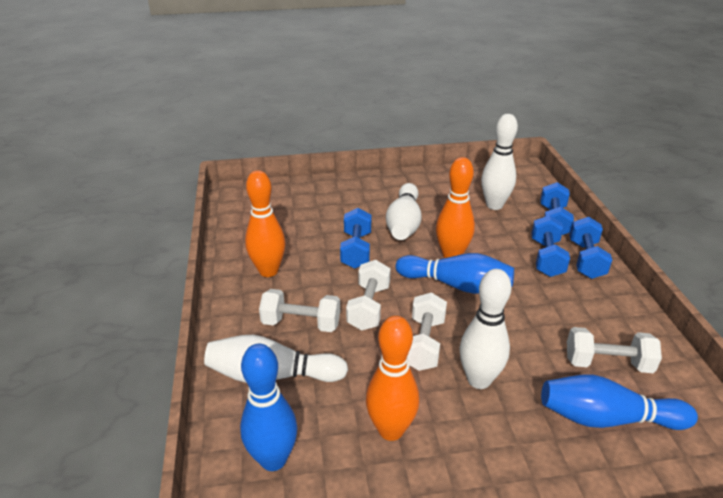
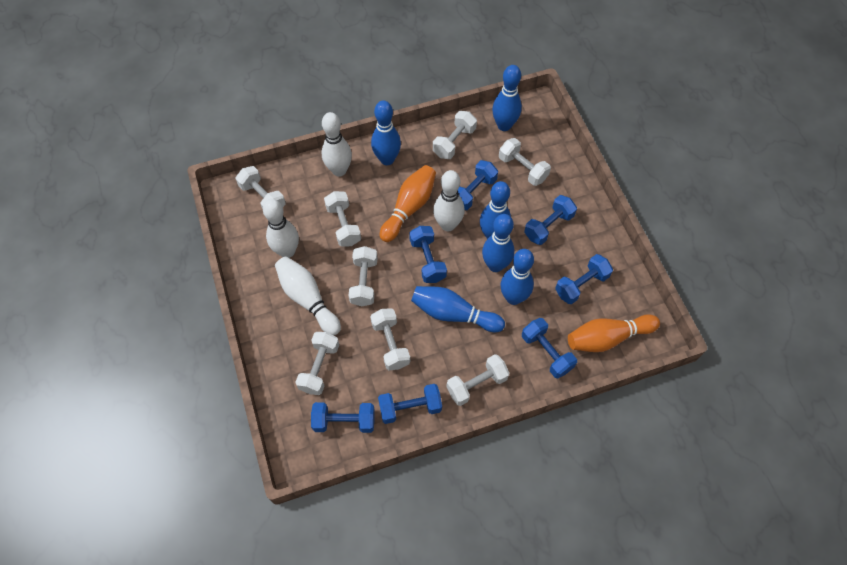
blue bowling pin: 3 -> 6
blue dumbbell: 4 -> 7
orange bowling pin: 3 -> 2
white dumbbell: 4 -> 8

